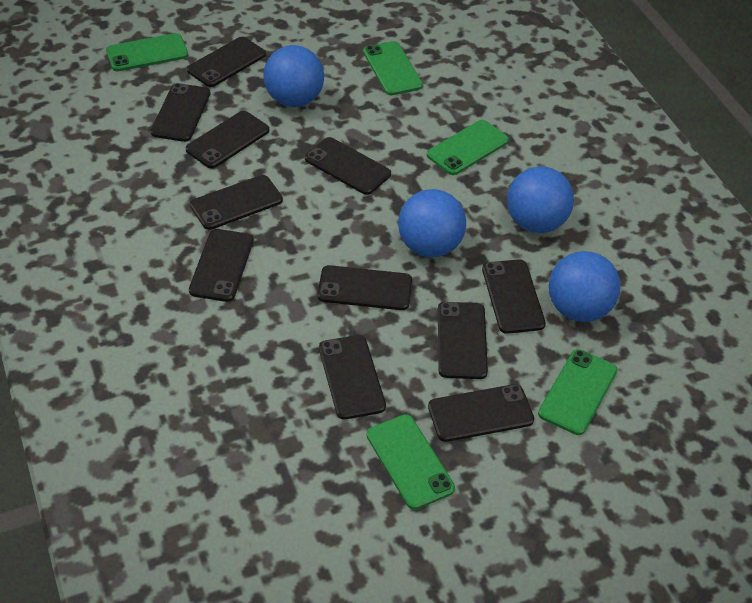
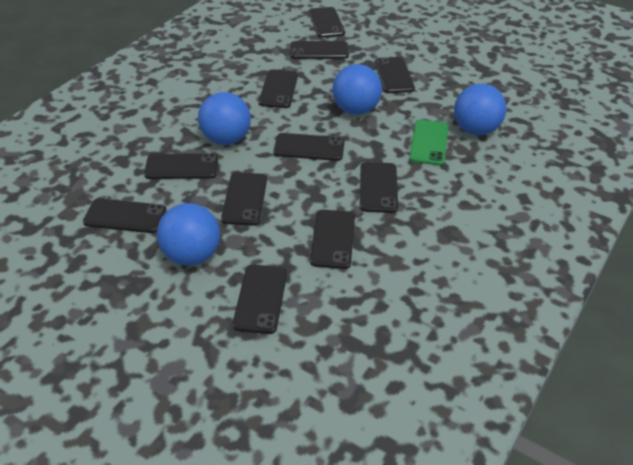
green phone: 5 -> 1

